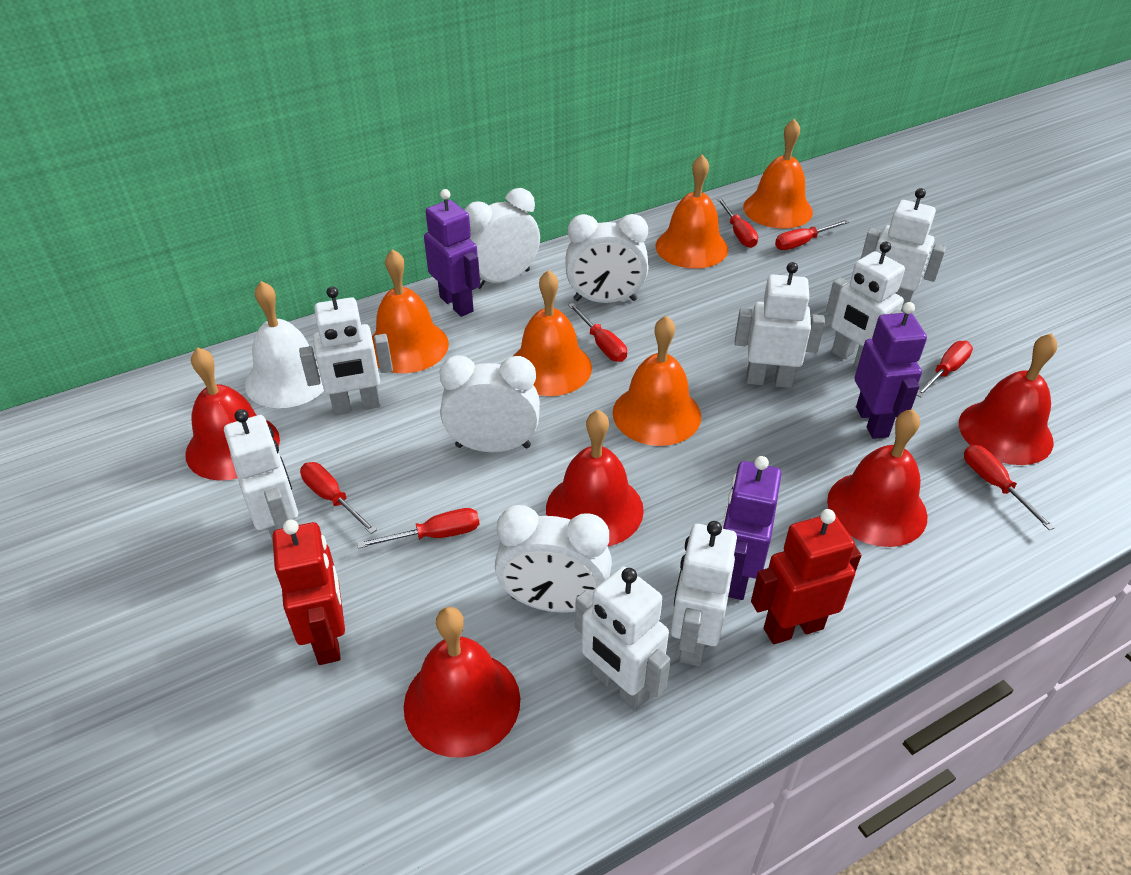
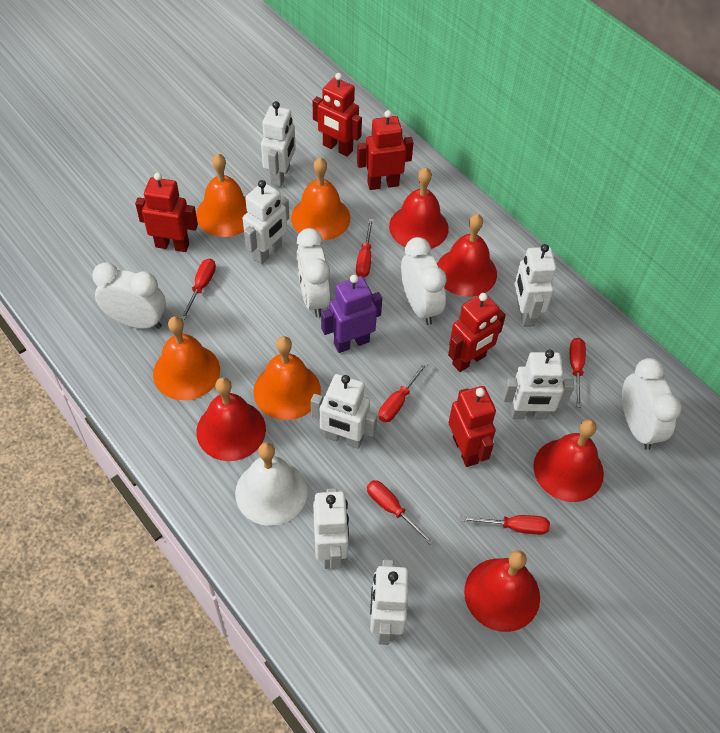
orange bell: 5 -> 4
purple robot: 3 -> 1
red robot: 2 -> 5
red screwdriver: 7 -> 6

